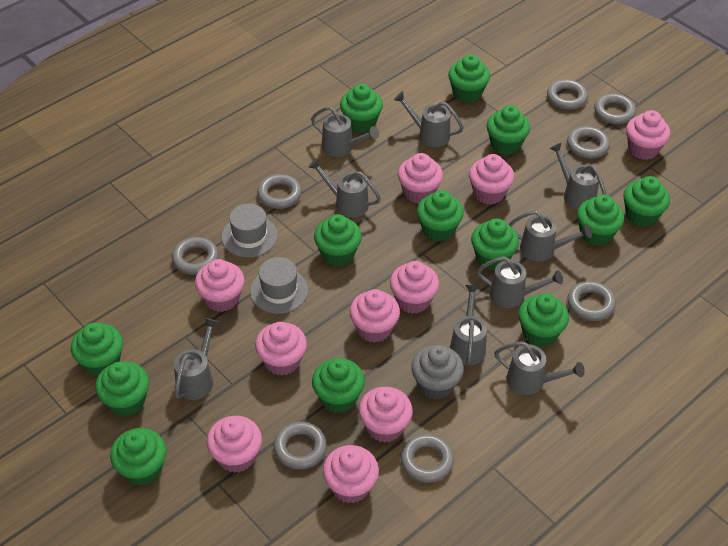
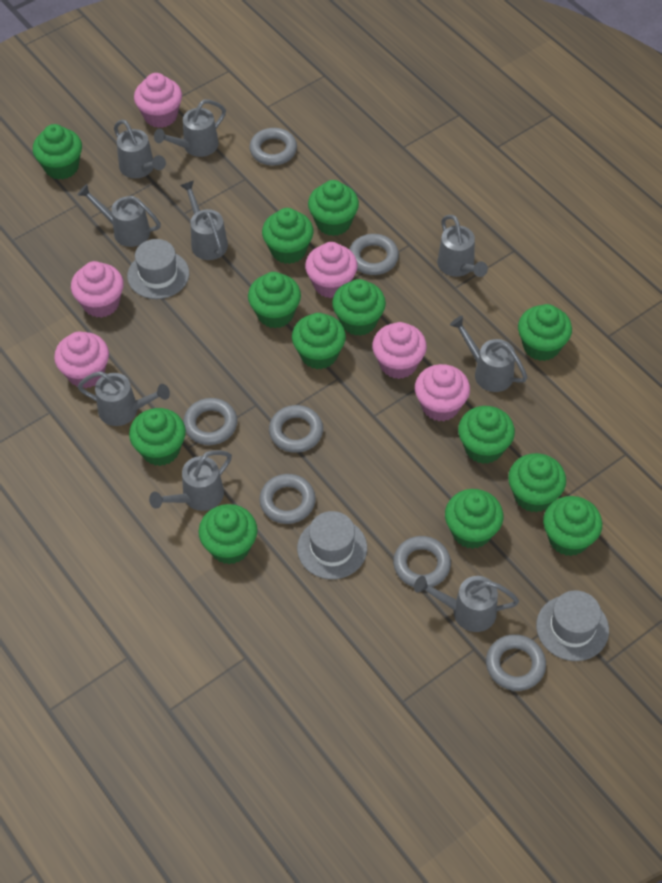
grey cupcake: 1 -> 0
grey hat: 2 -> 3
grey ring: 8 -> 7
pink cupcake: 10 -> 6

